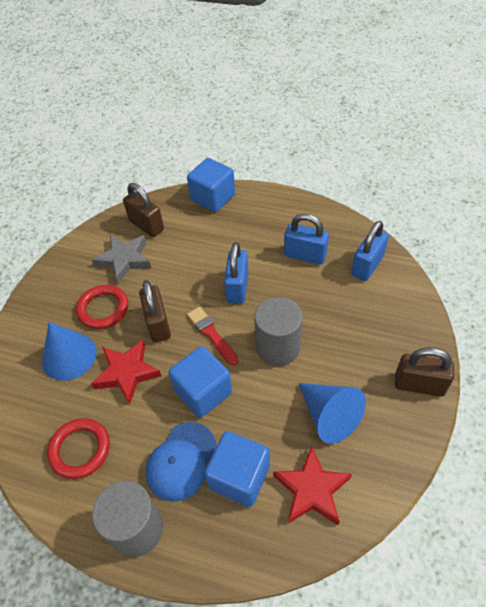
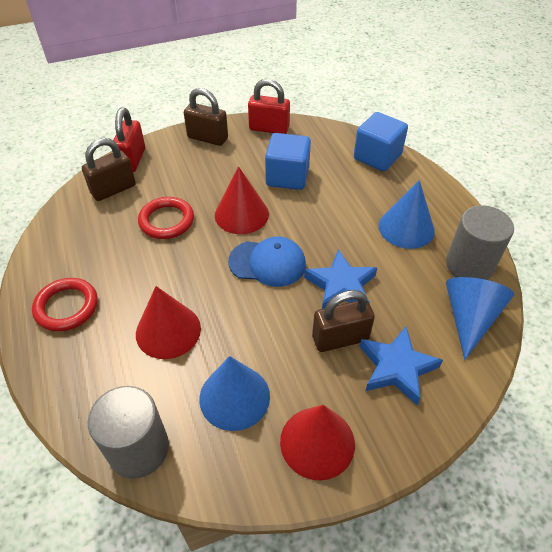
blue cone: 2 -> 3
blue cube: 3 -> 2
blue padlock: 3 -> 0
blue star: 0 -> 2
grey star: 1 -> 0
red brush: 1 -> 0
red cone: 0 -> 3
red padlock: 0 -> 2
red star: 2 -> 0

